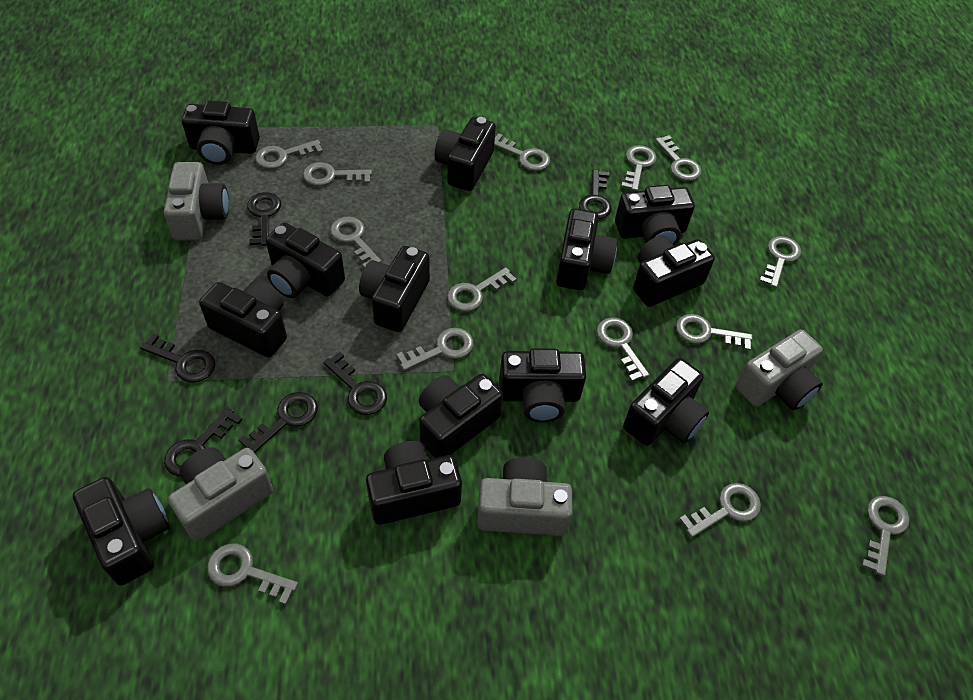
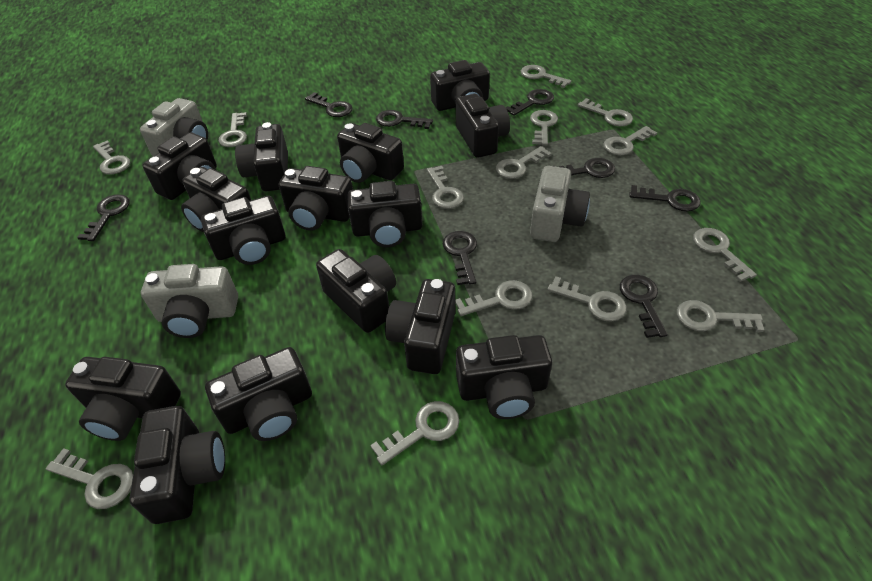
black camera: 13 -> 15
black key: 6 -> 8
grey camera: 4 -> 3

